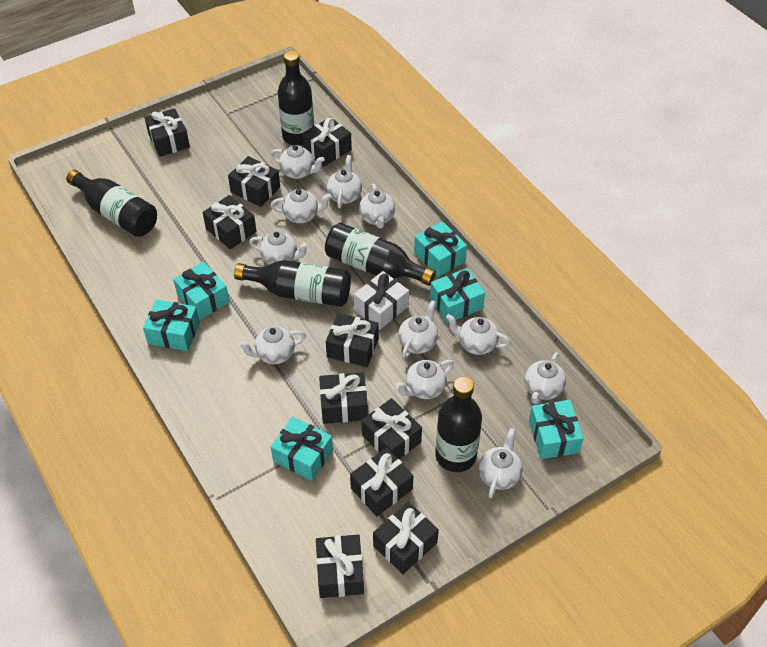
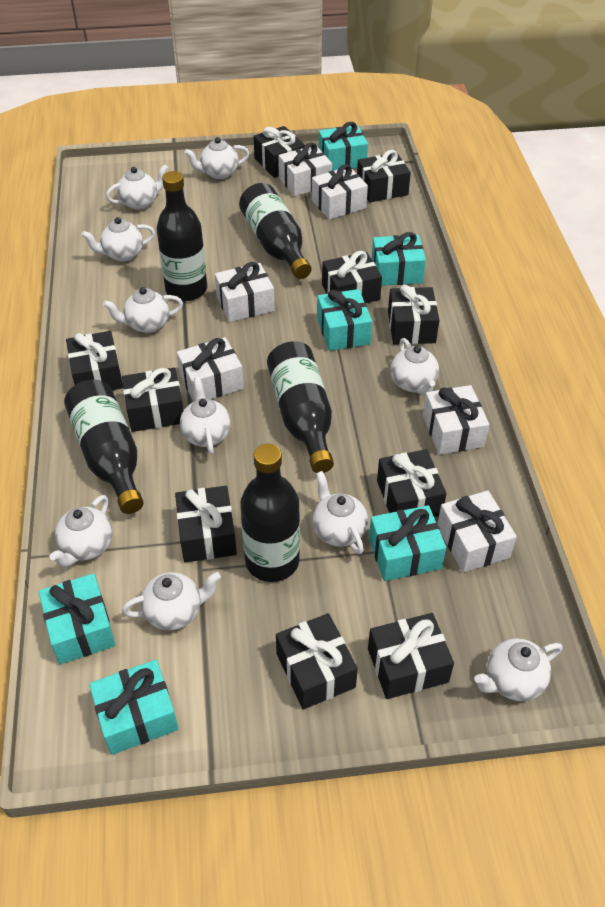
white gift: 1 -> 6
white teapot: 11 -> 10

